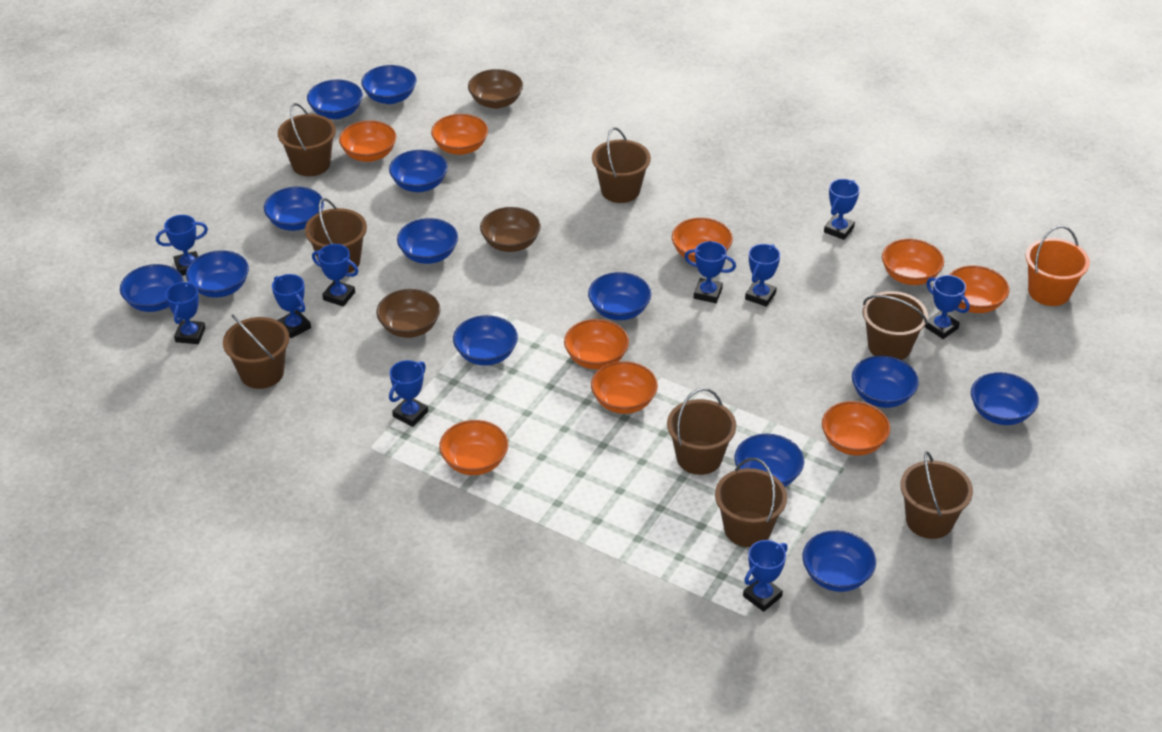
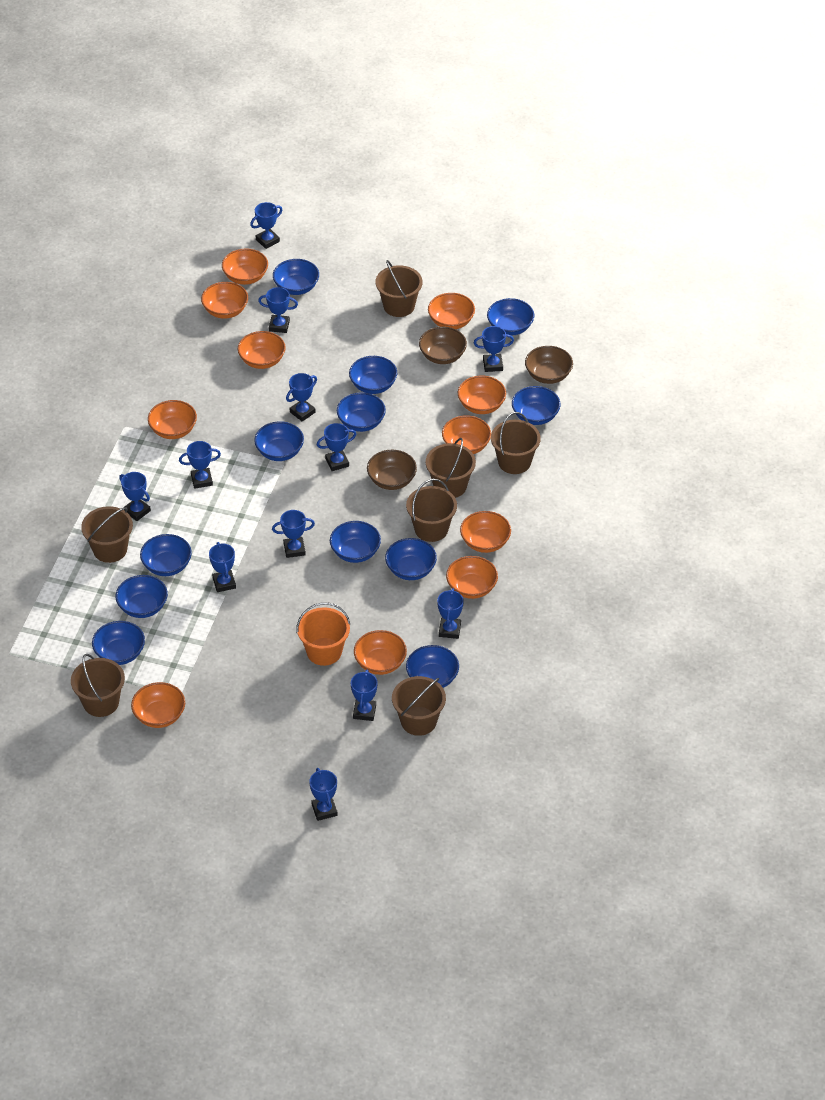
blue bowl: 13 -> 12
blue trophy: 10 -> 12
brown bucket: 8 -> 7
orange bowl: 9 -> 11

